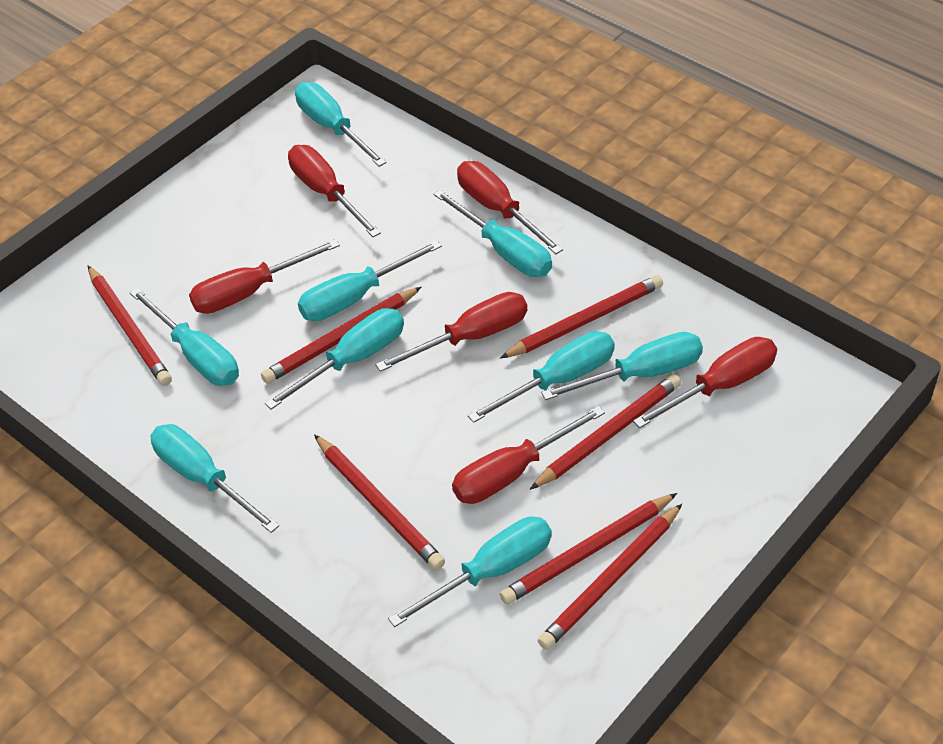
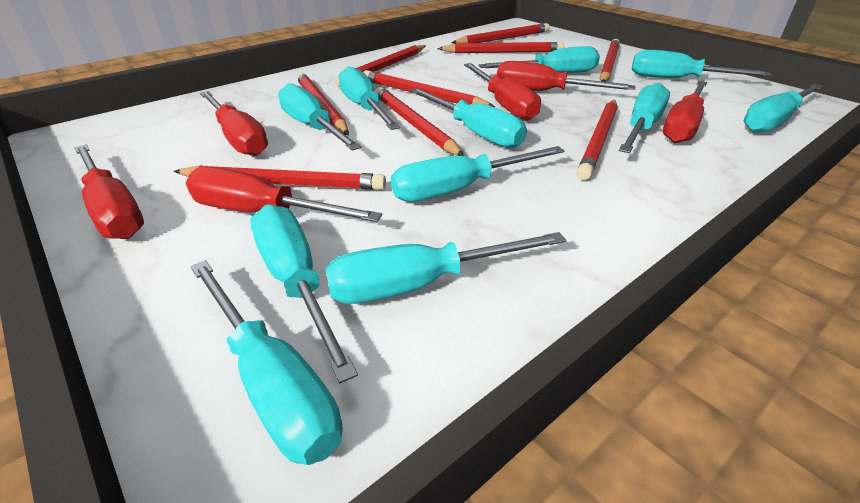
red pencil: 7 -> 9
turquoise screwdriver: 9 -> 11

